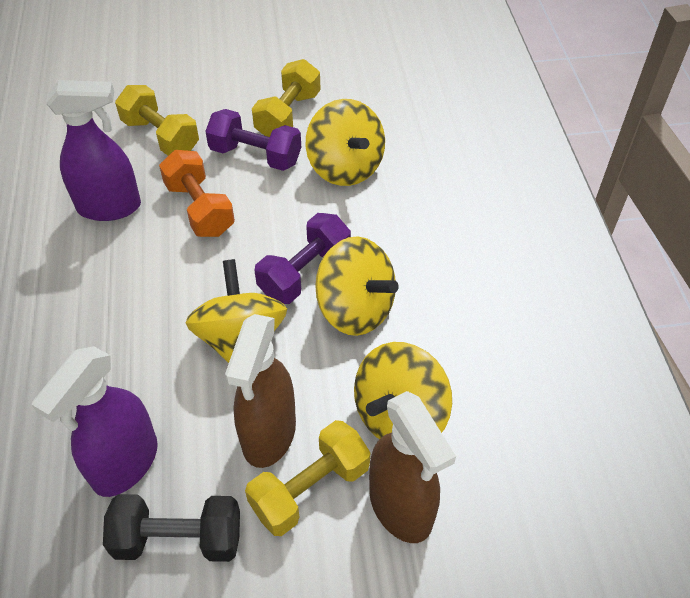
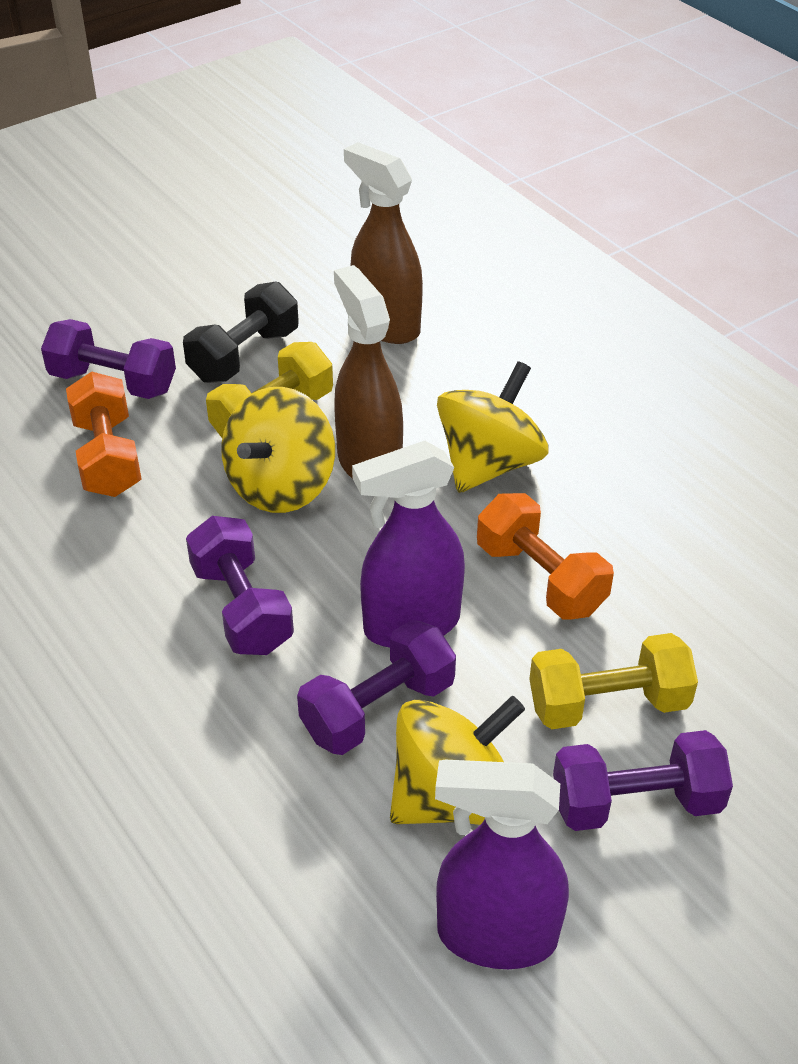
orange dumbbell: 1 -> 2
purple dumbbell: 2 -> 4
yellow dumbbell: 3 -> 2
yellow spinning top: 4 -> 3

